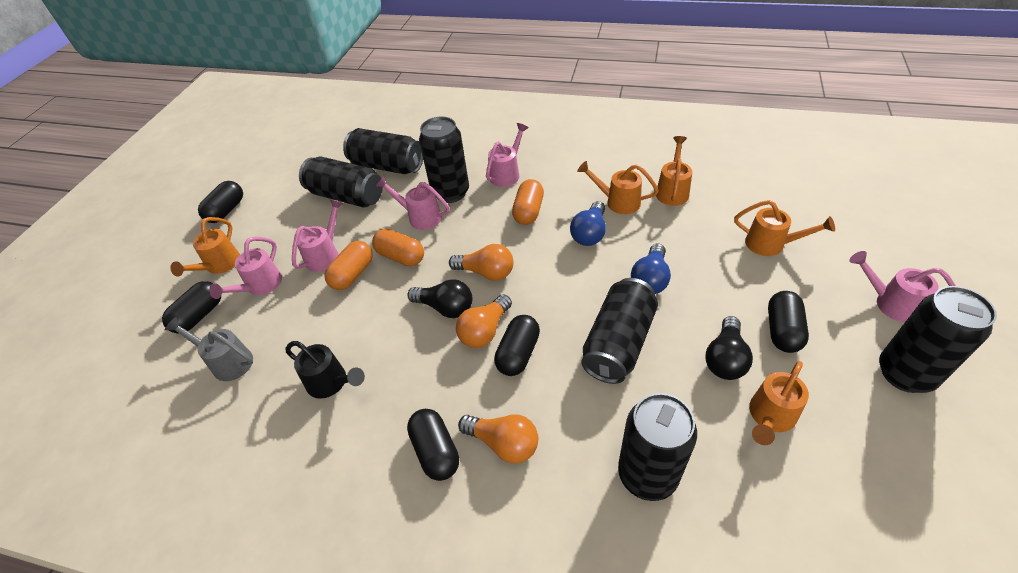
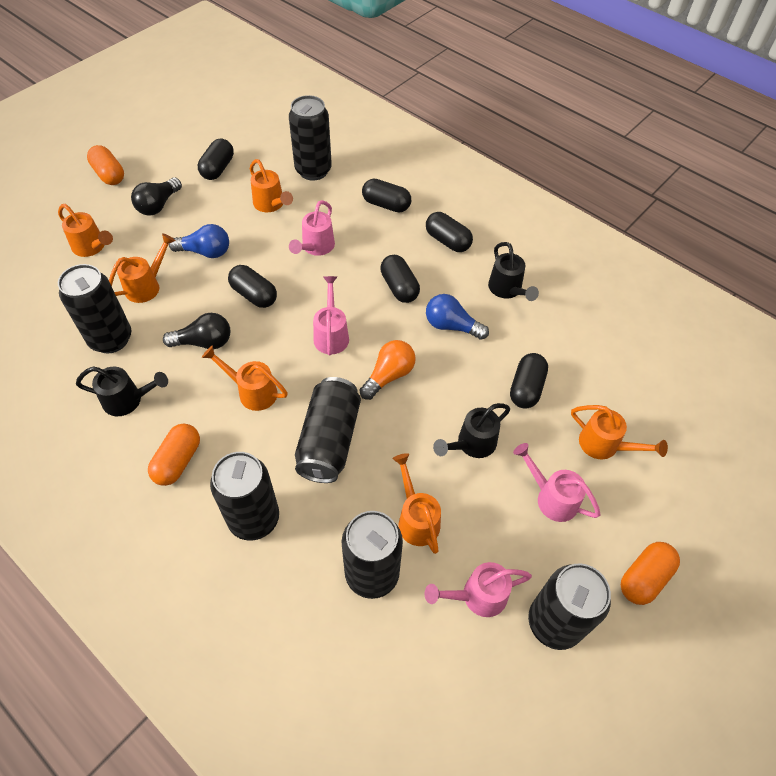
black capsule: 5 -> 6
black watering can: 1 -> 3
grey watering can: 1 -> 0
orange light bulb: 3 -> 1
orange watering can: 5 -> 6
pink watering can: 5 -> 4

